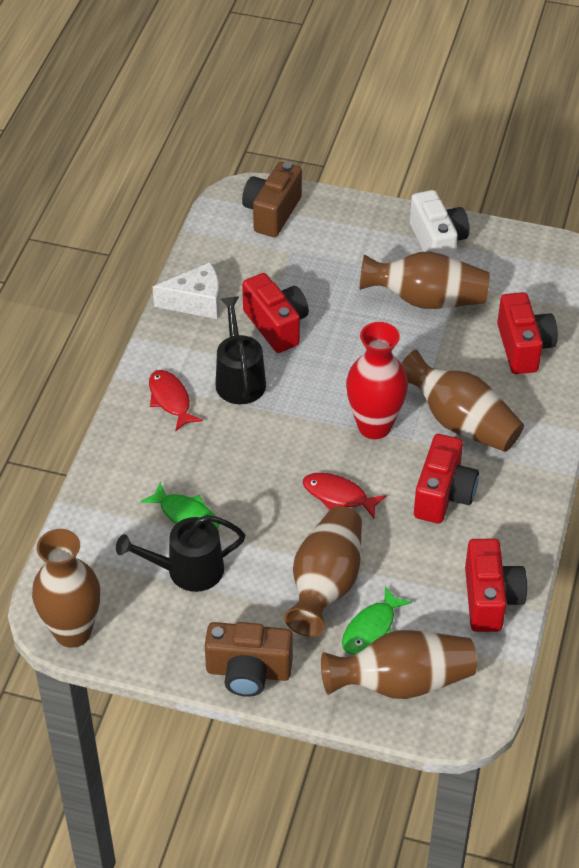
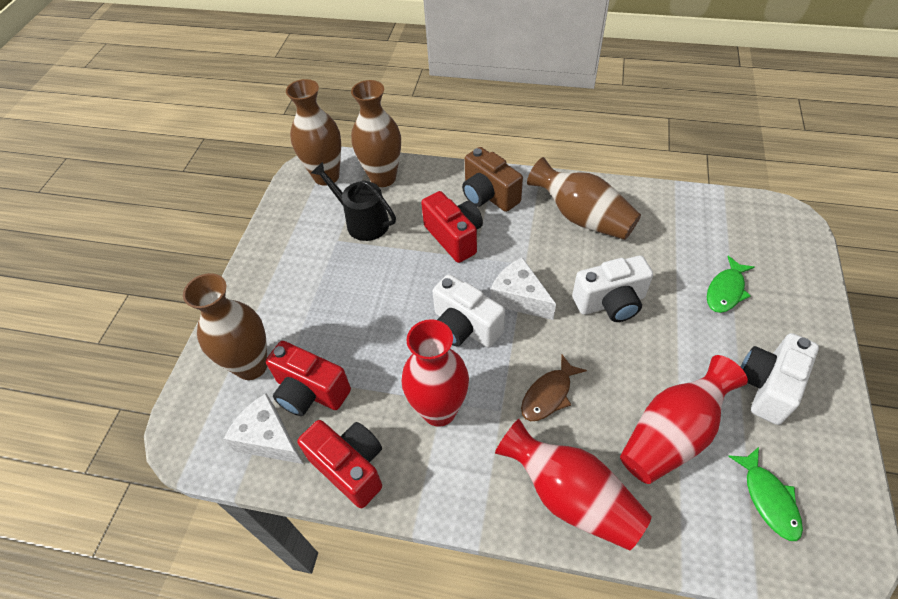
black watering can: 2 -> 1
brown camera: 2 -> 1
brown fish: 0 -> 1
brown vase: 5 -> 4
red camera: 4 -> 3
red fish: 2 -> 0
red vase: 1 -> 3
white camera: 1 -> 3
white cheese: 1 -> 2

